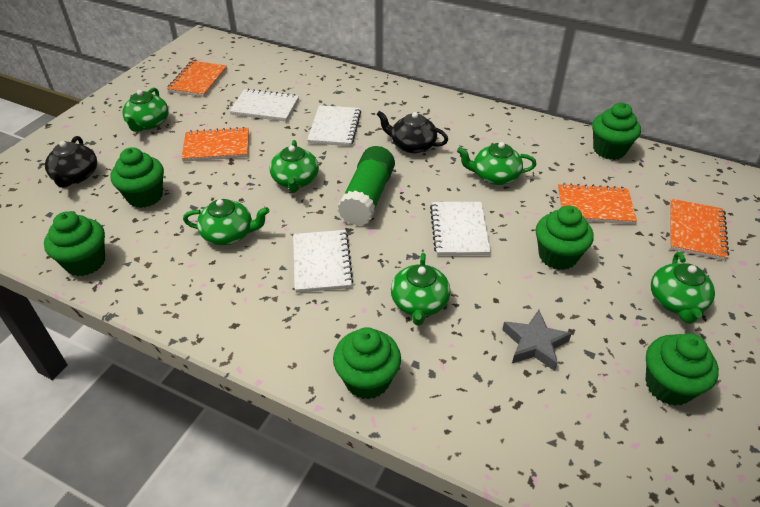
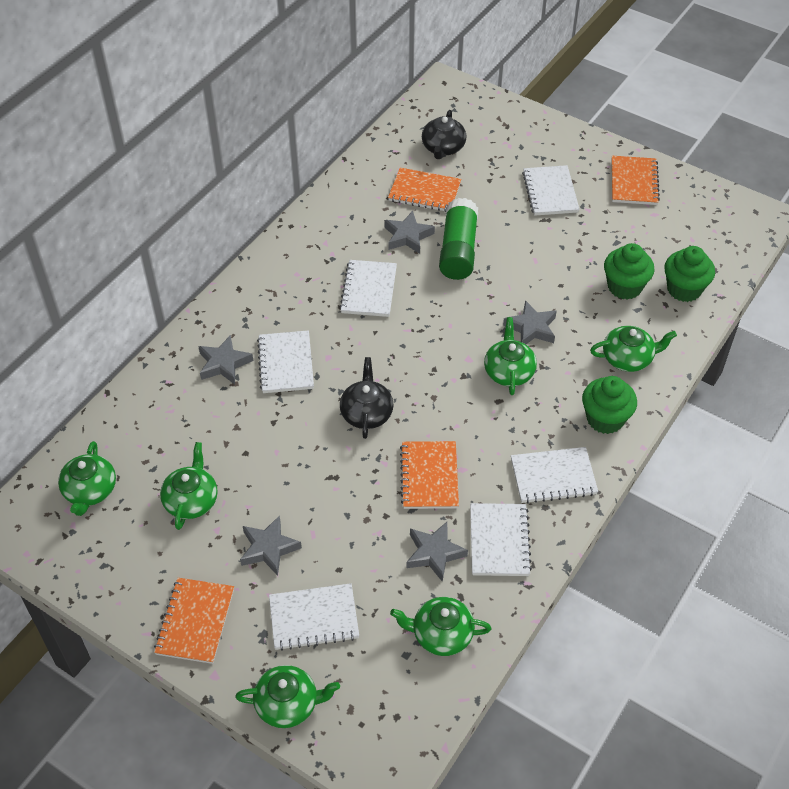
green cupcake: 6 -> 3
grey star: 1 -> 5
white notebook: 4 -> 6

